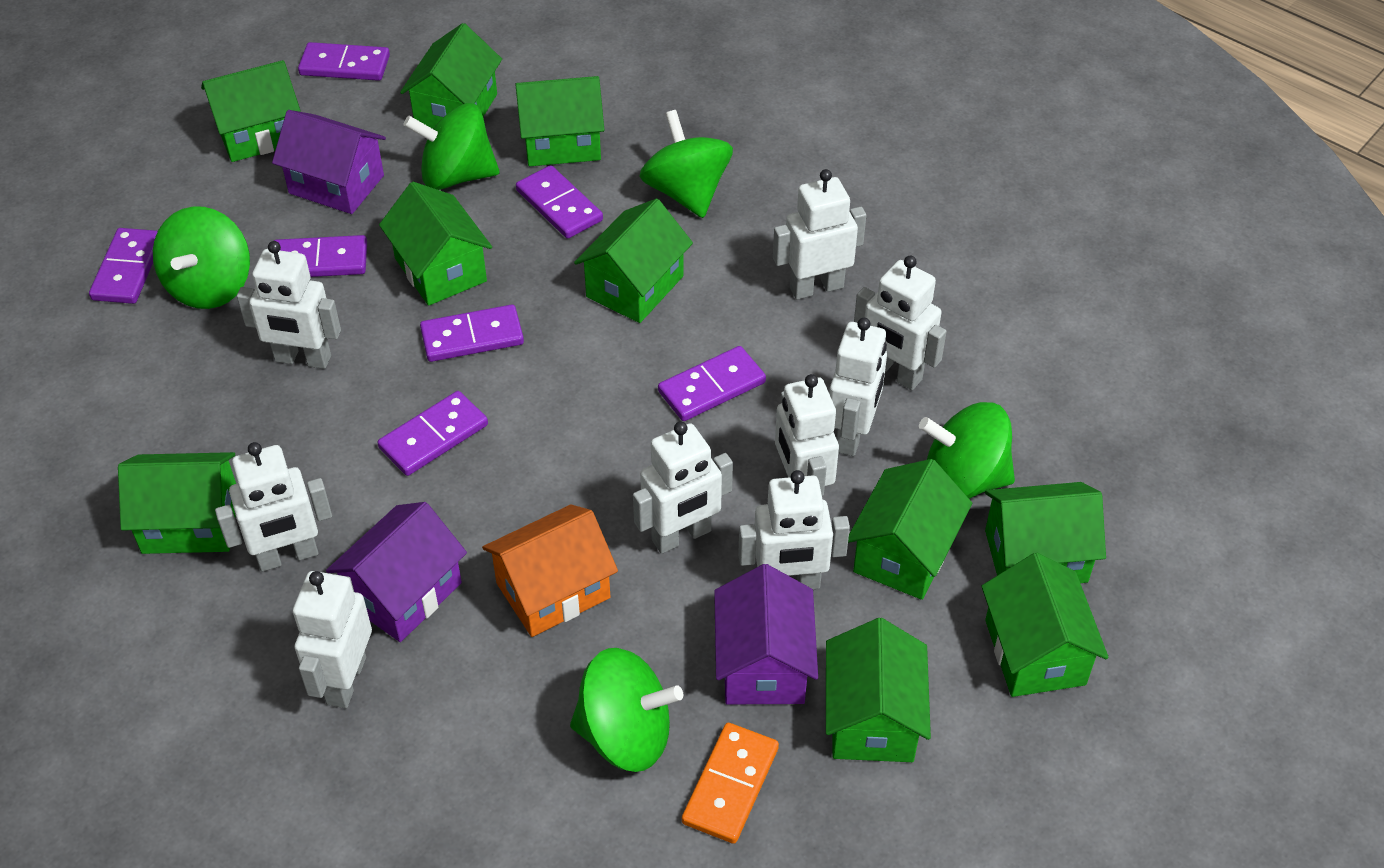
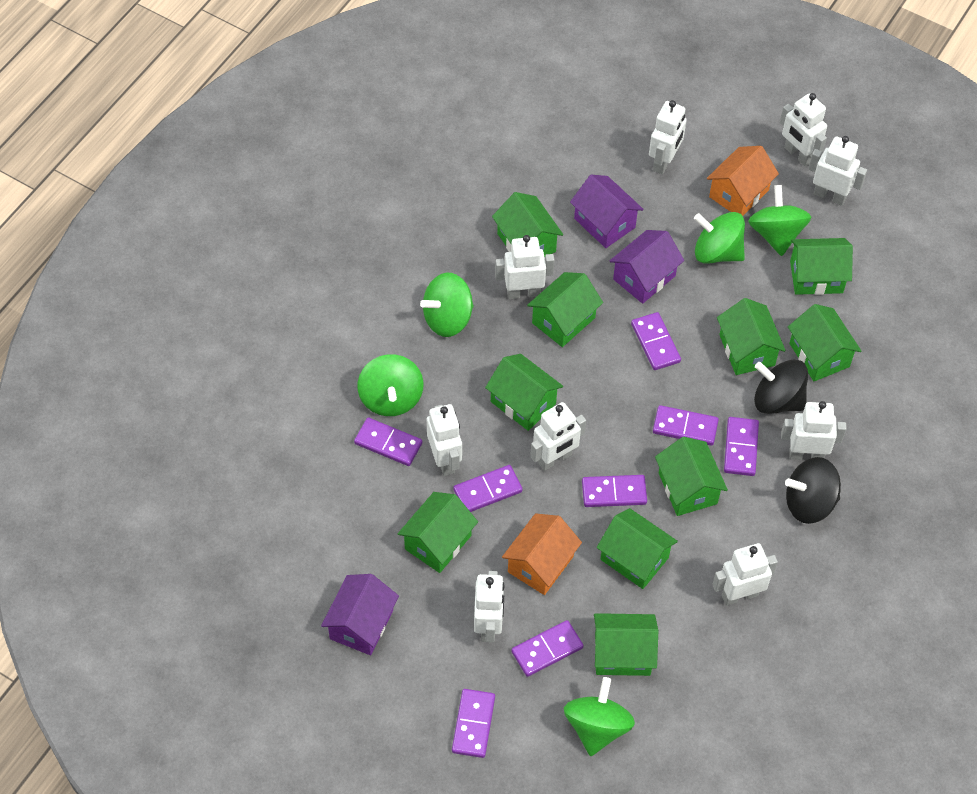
black spinning top: 0 -> 2
orange domino: 1 -> 0
orange house: 1 -> 2
purple domino: 7 -> 8

